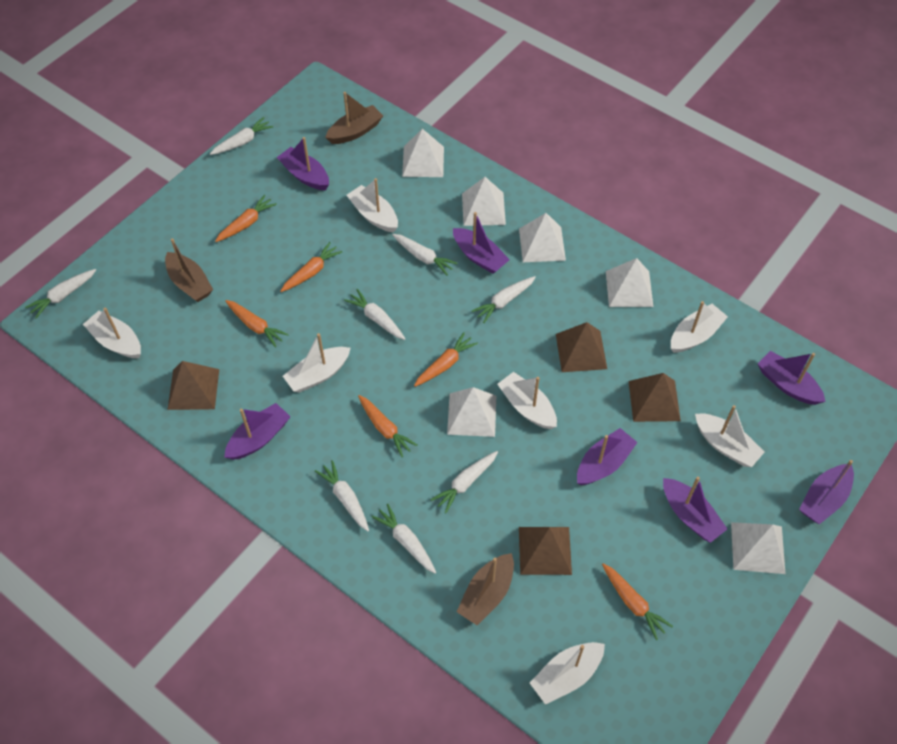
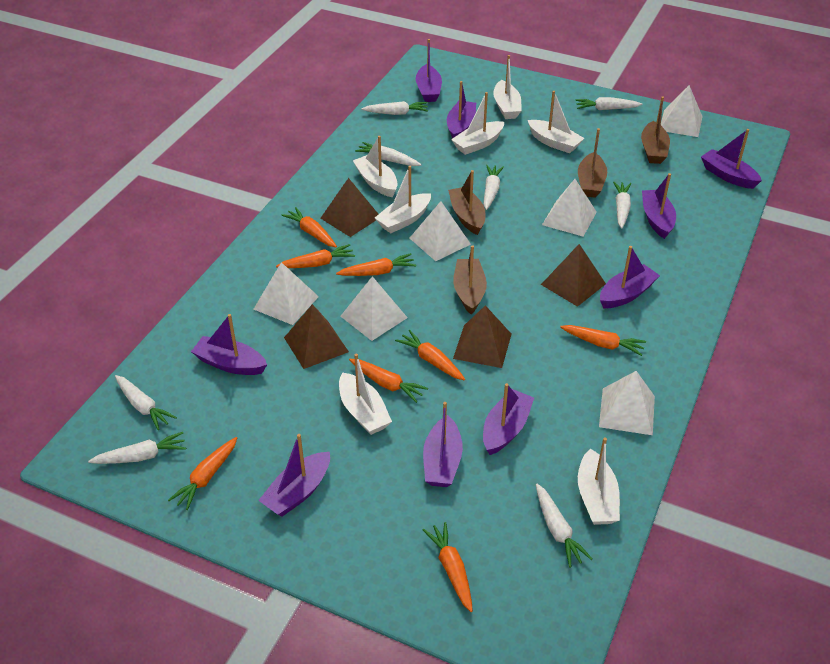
brown boat: 3 -> 4
orange carrot: 6 -> 8
purple boat: 7 -> 9

